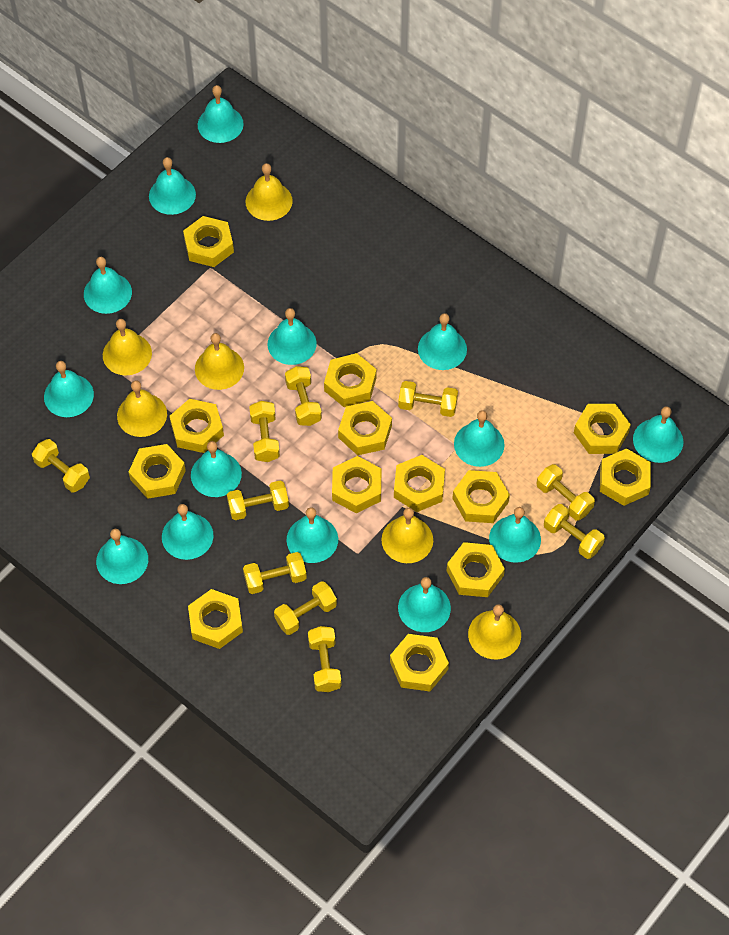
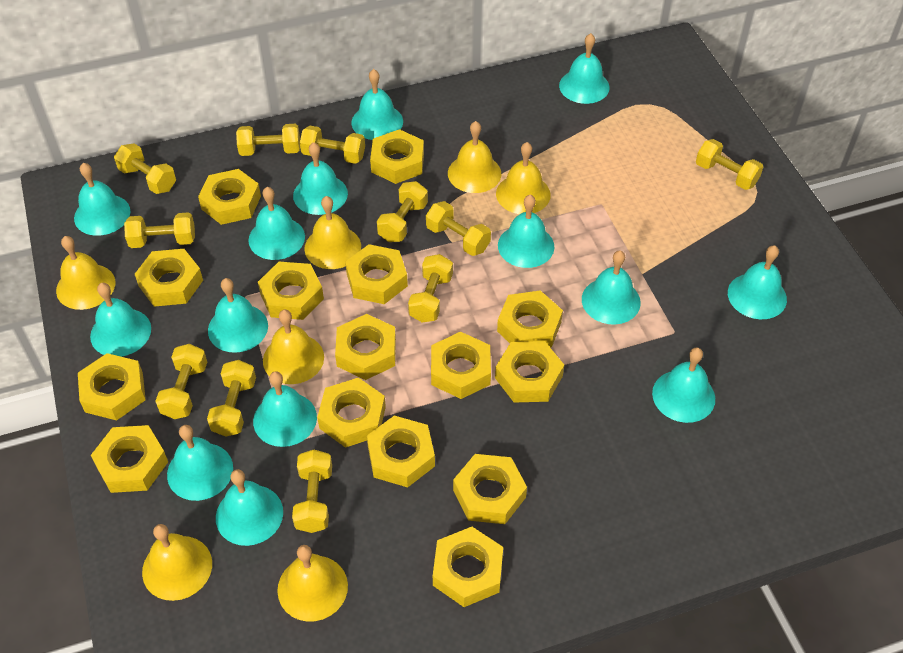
yellow bell: 6 -> 7
yellow dumbbell: 10 -> 11
yellow nut: 13 -> 15

